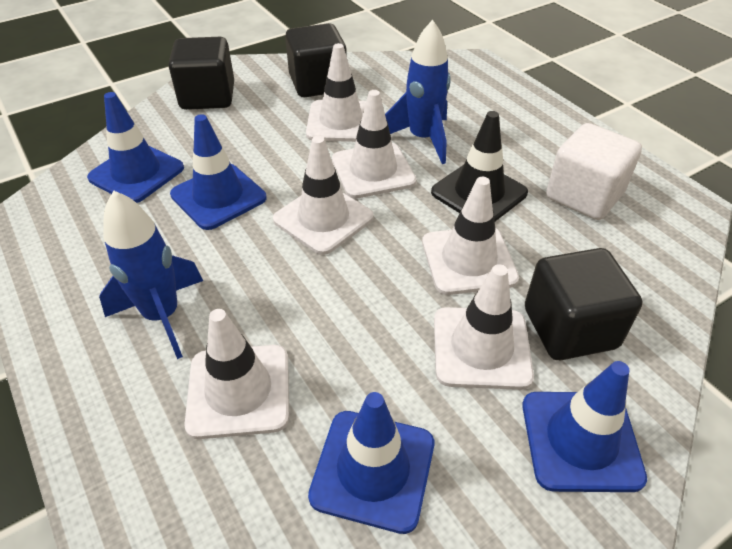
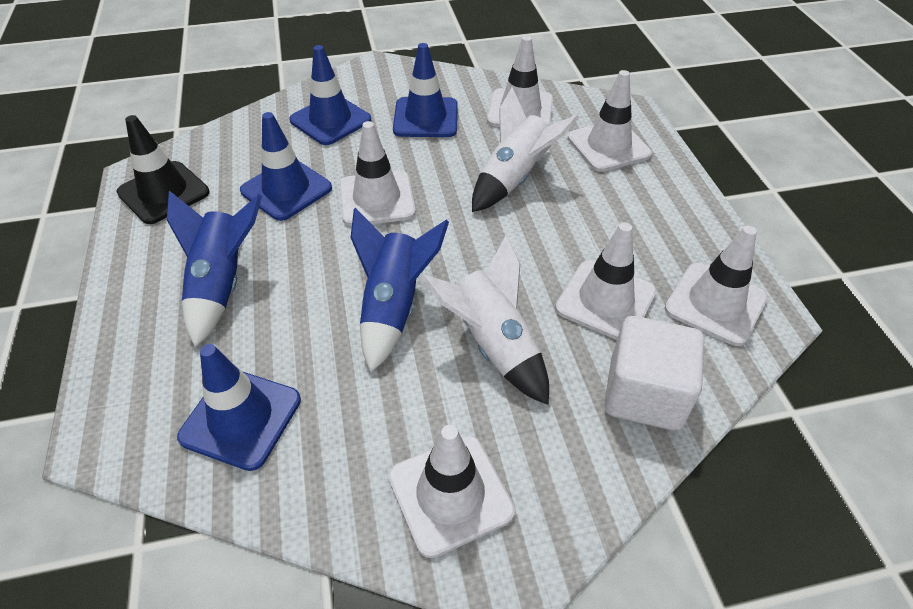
black cube: 3 -> 0
white rocket: 0 -> 2

